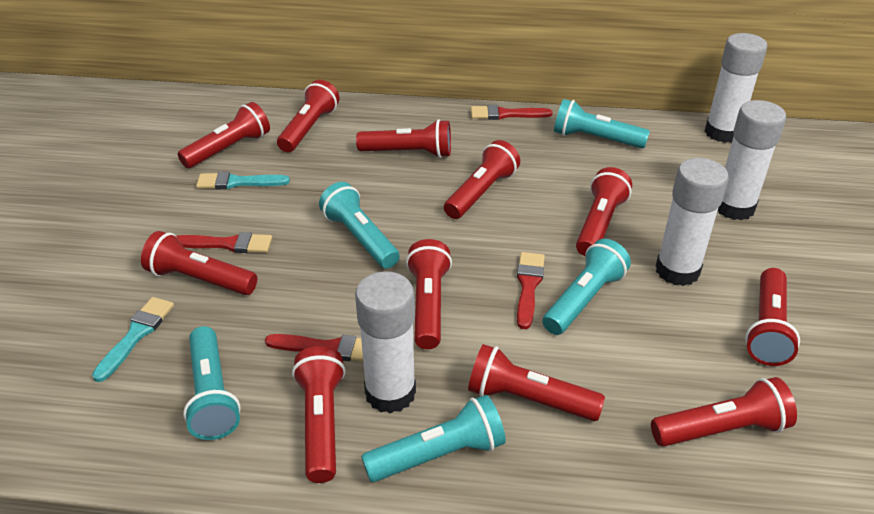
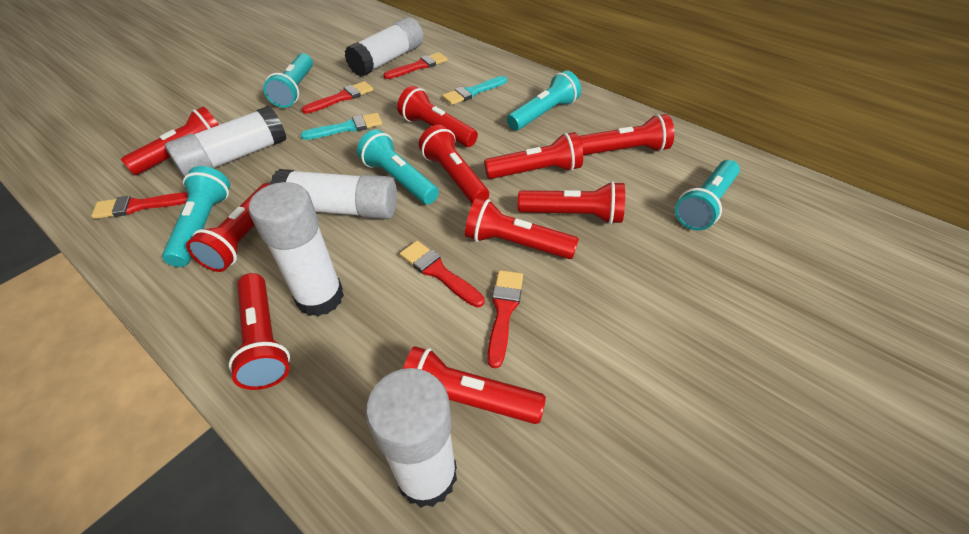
red brush: 4 -> 5
red flashlight: 11 -> 10
white glue stick: 4 -> 5

